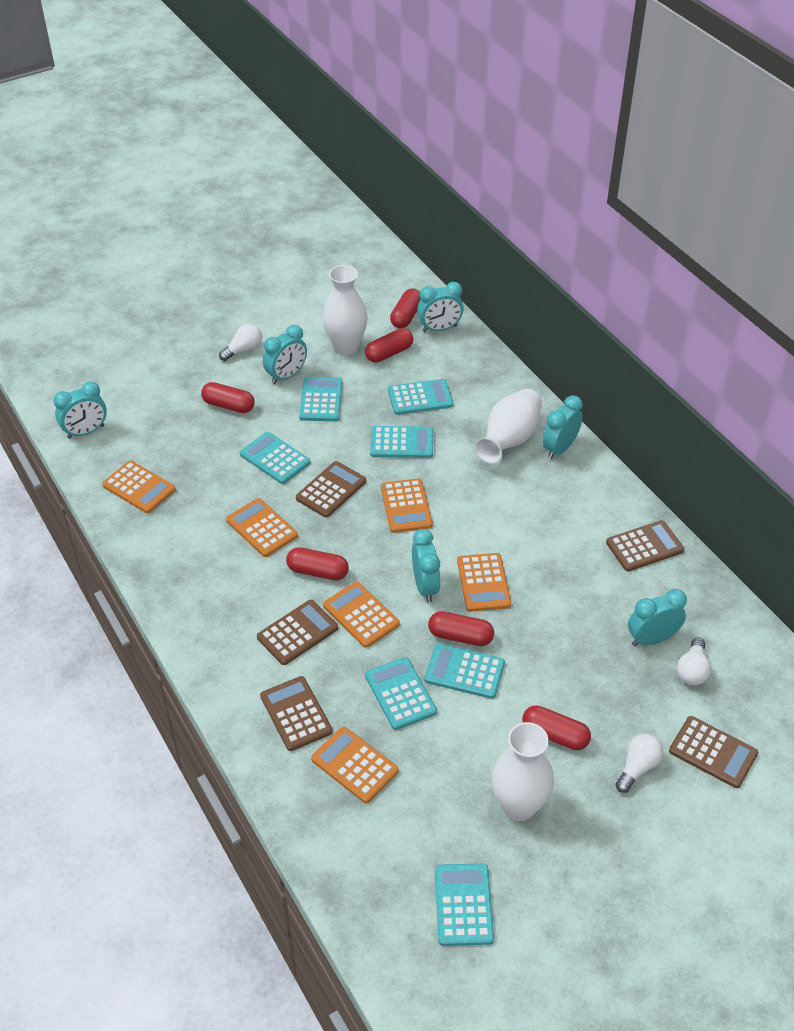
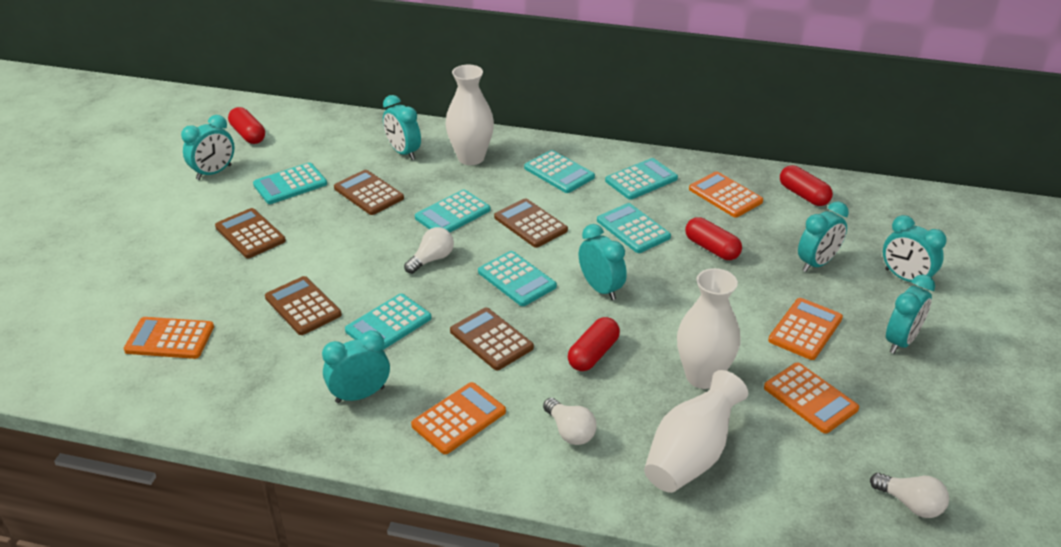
orange calculator: 6 -> 5
red capsule: 6 -> 4
turquoise clock: 6 -> 7

